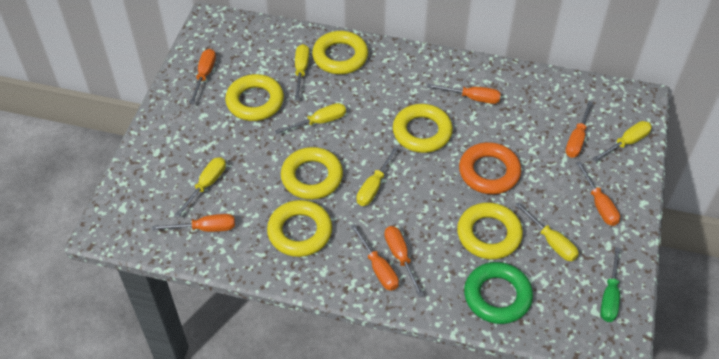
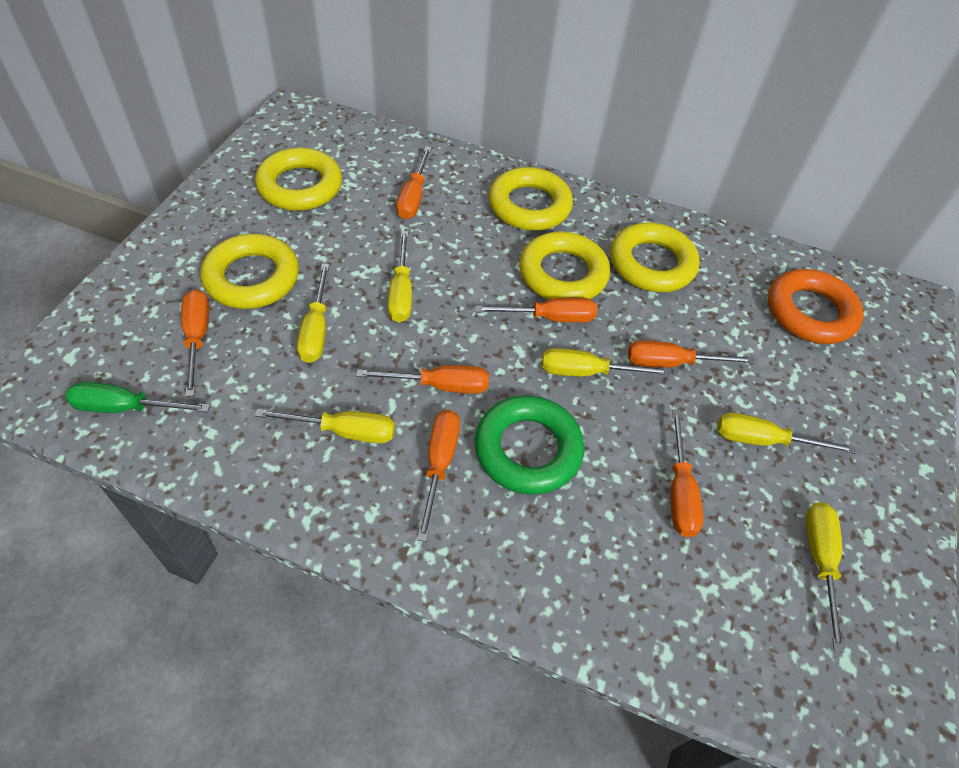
yellow ring: 6 -> 5

